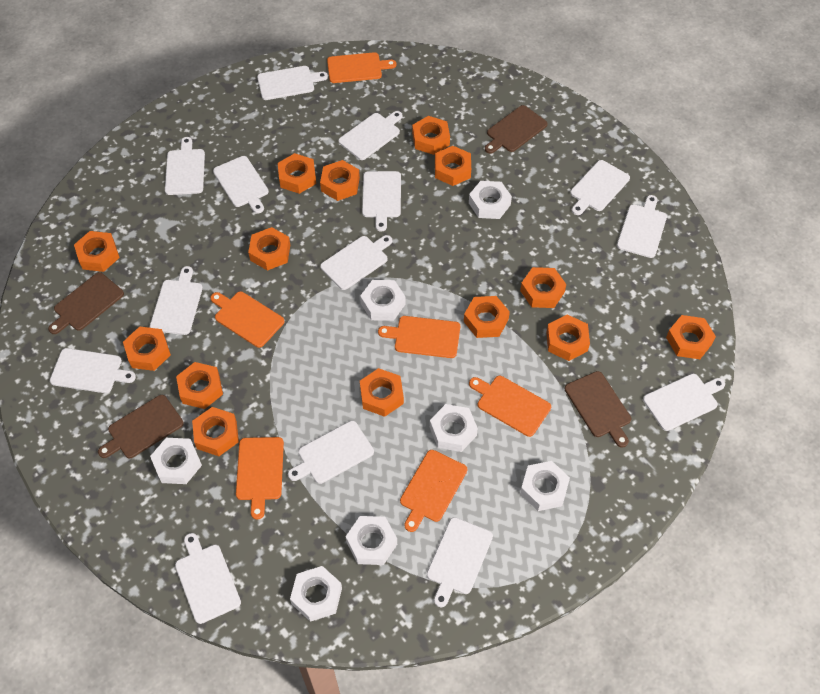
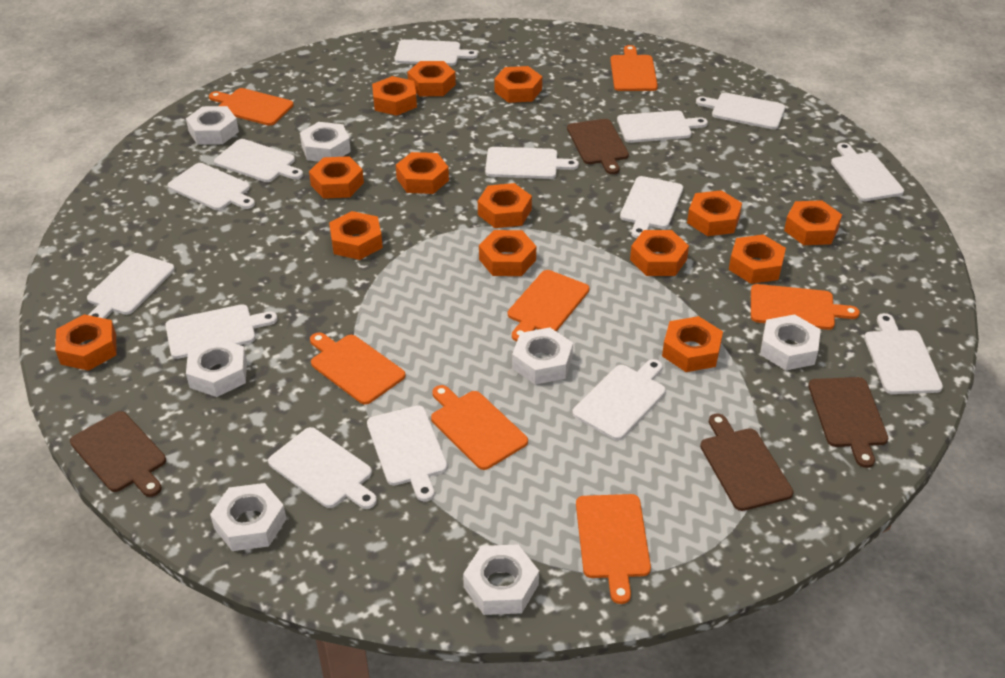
orange cutting board: 6 -> 7

